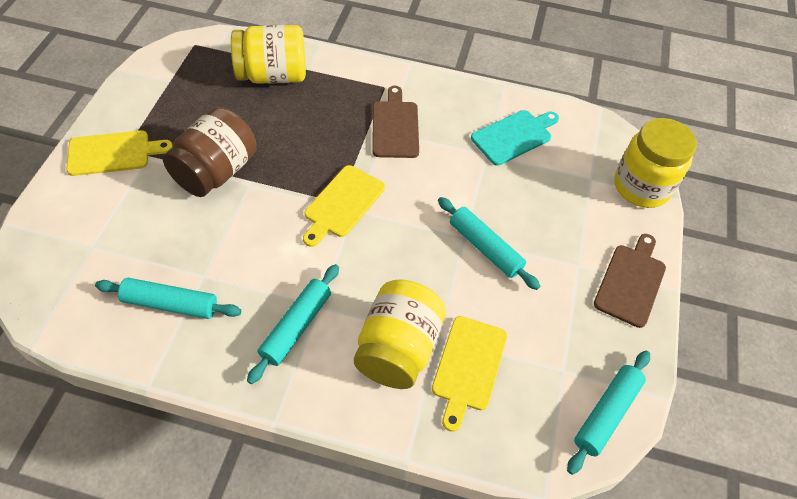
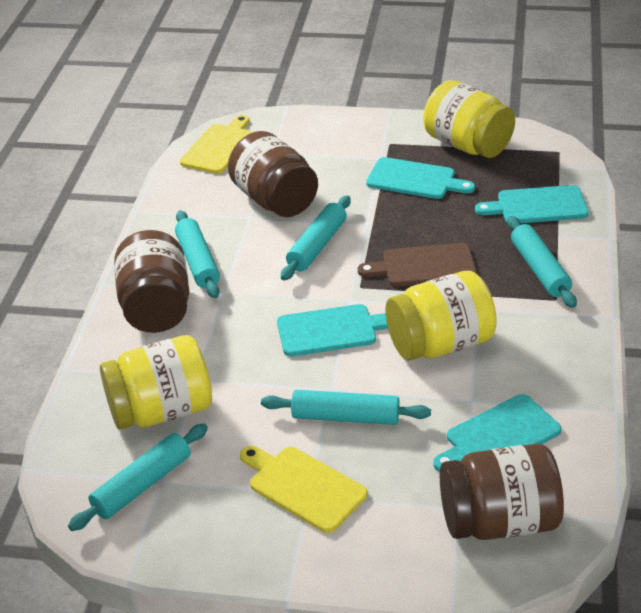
brown cutting board: 2 -> 1
brown jar: 1 -> 3
turquoise cutting board: 1 -> 4
turquoise rolling pin: 4 -> 5
yellow cutting board: 3 -> 2

